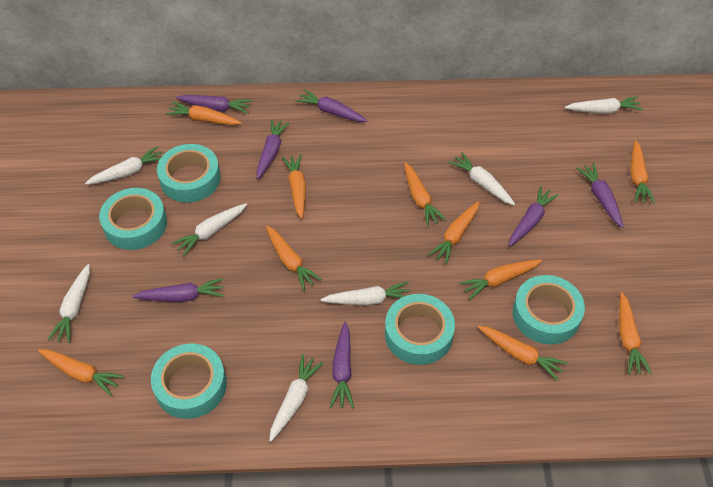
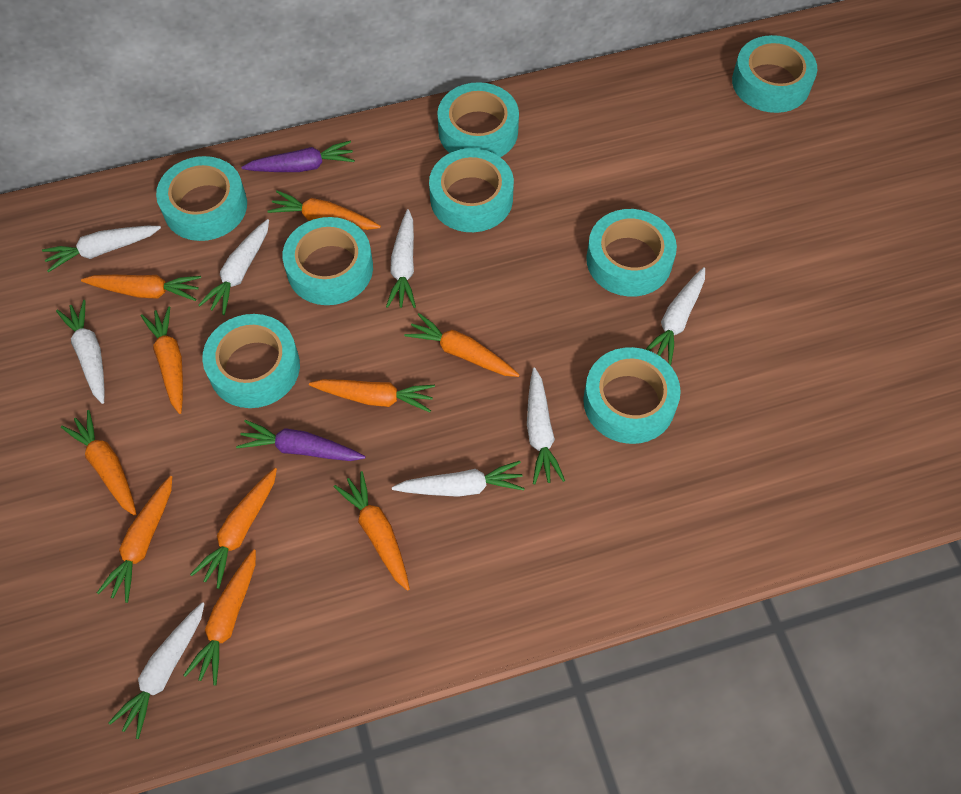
purple carrot: 7 -> 2
turquoise tape: 5 -> 8
white carrot: 7 -> 8

